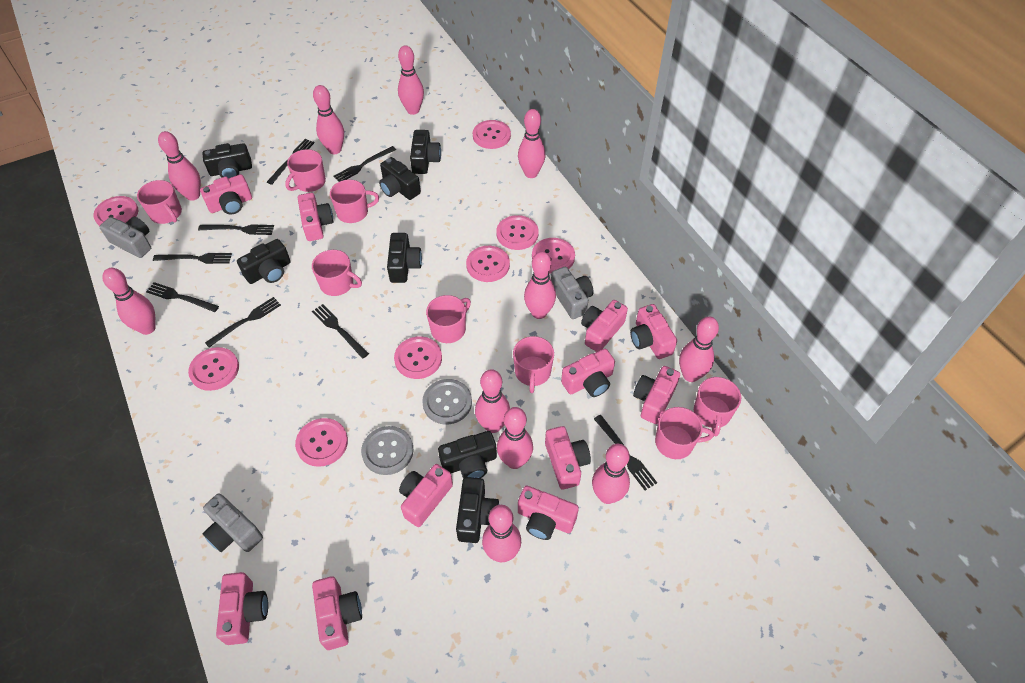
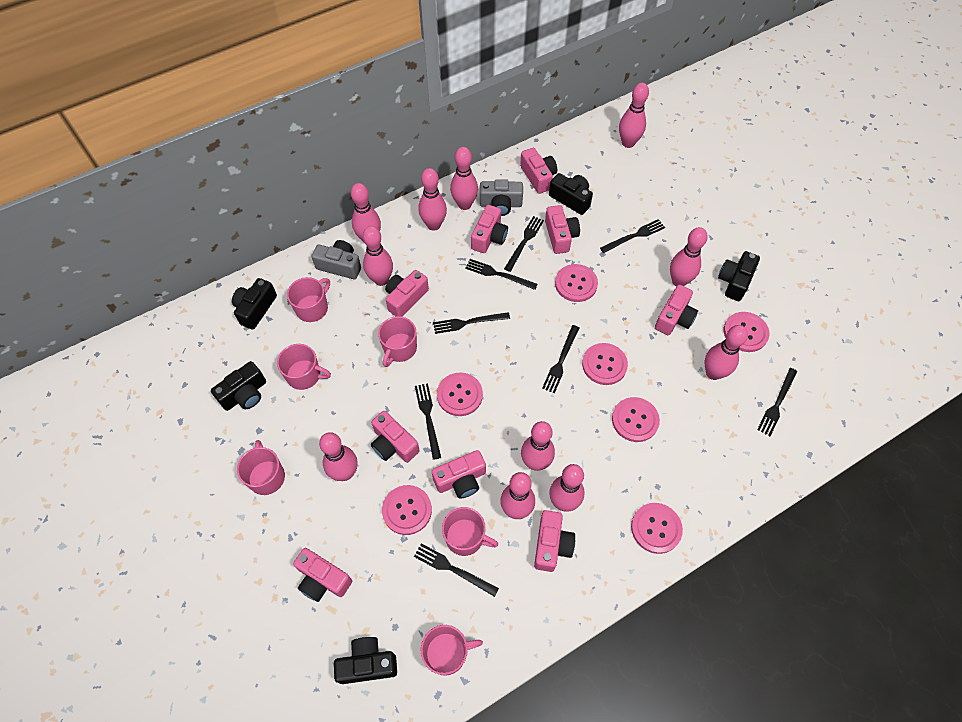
black camera: 7 -> 5
grey button: 2 -> 0
grey camera: 3 -> 2
pink button: 8 -> 7
pink camera: 11 -> 9
pink mug: 8 -> 6

